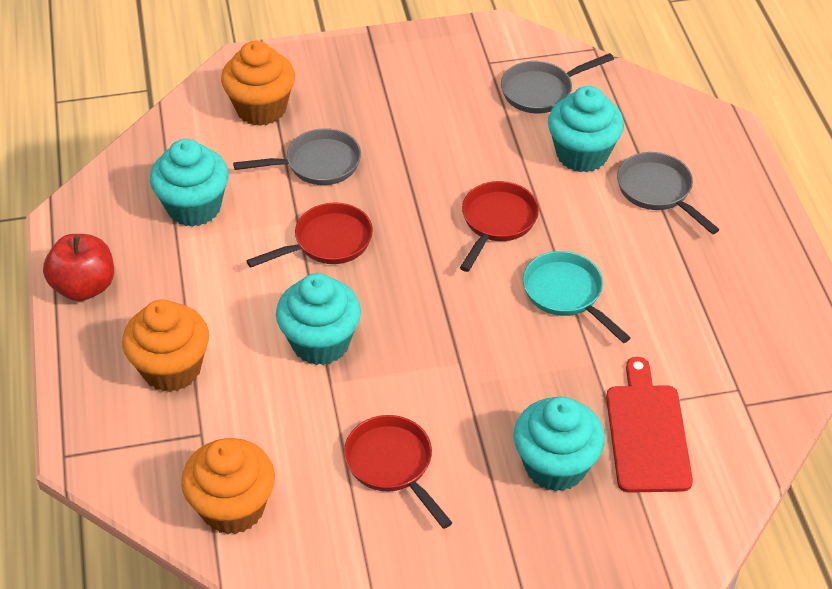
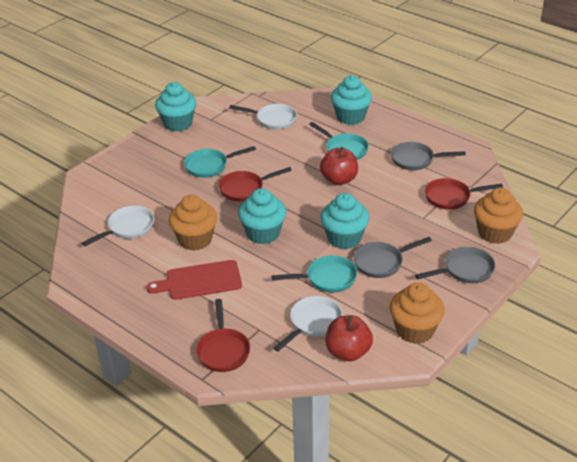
red apple: 1 -> 2
turquoise pan: 1 -> 3
white pan: 0 -> 3

